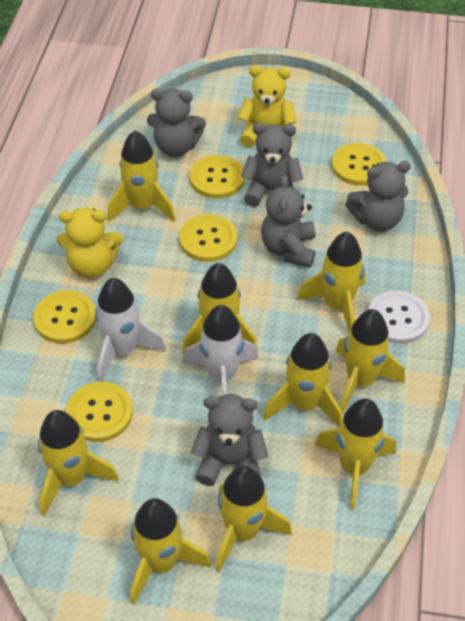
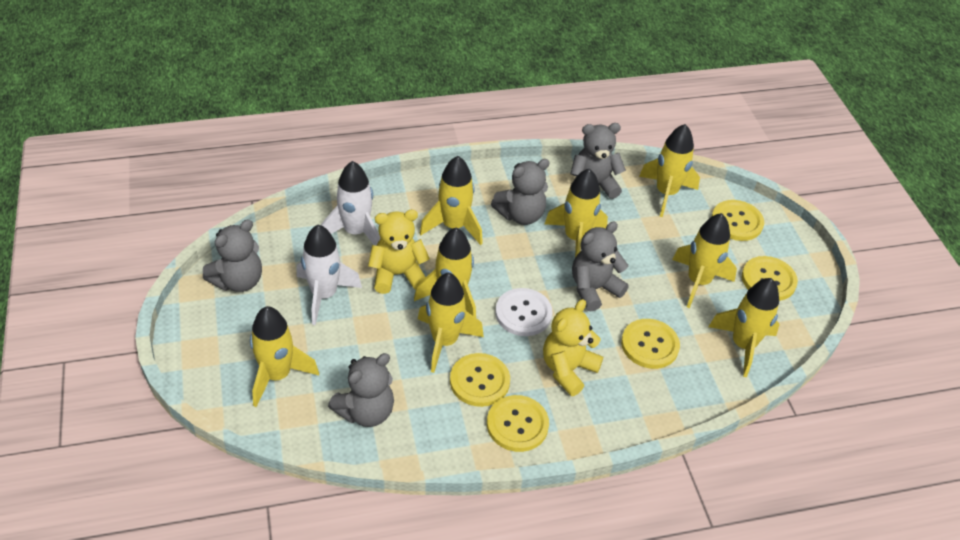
yellow rocket: 9 -> 8

